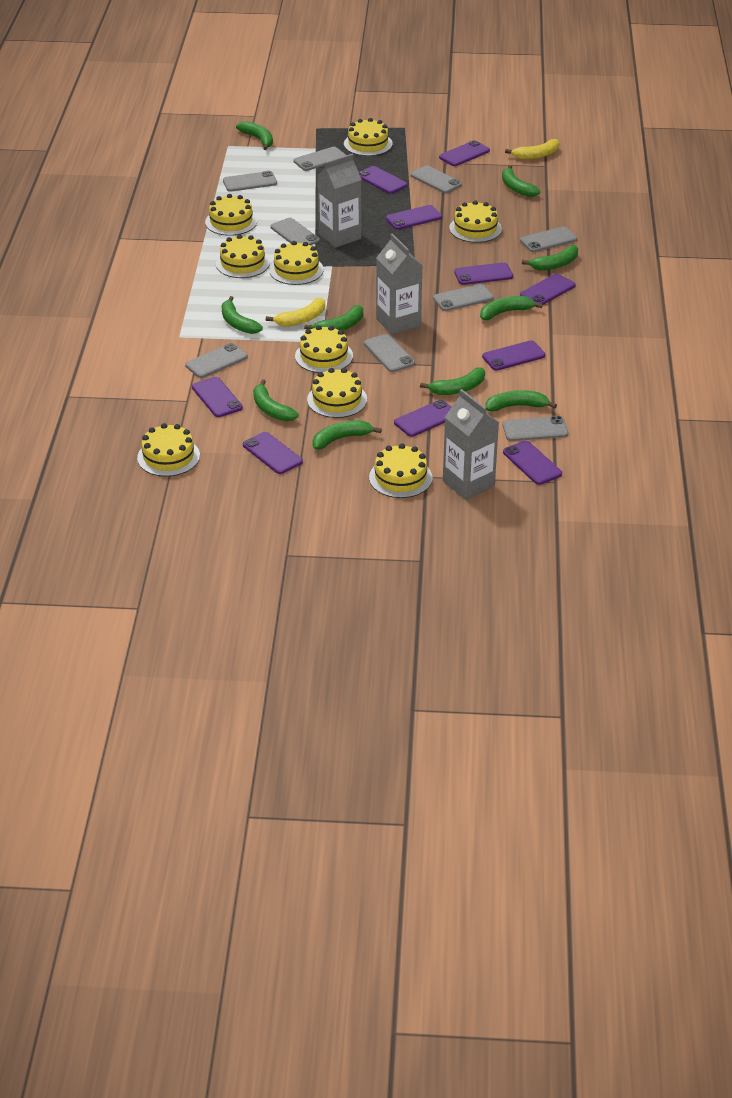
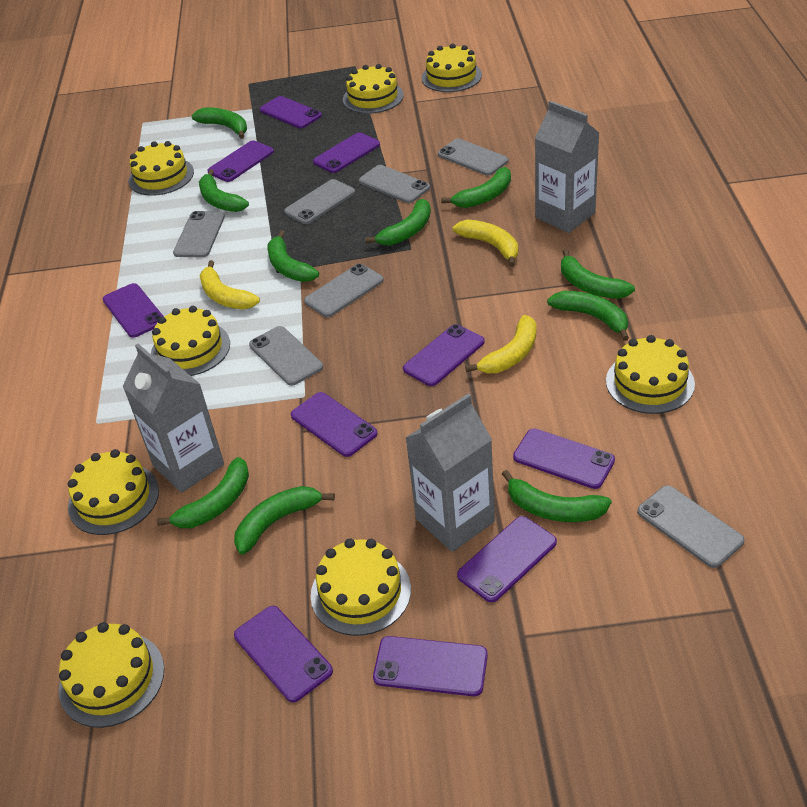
grey phone: 9 -> 7
yellow banana: 2 -> 3
yellow cake: 9 -> 8

